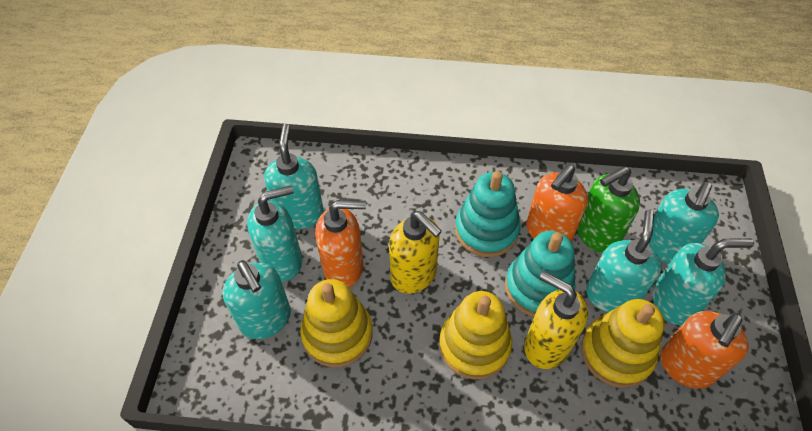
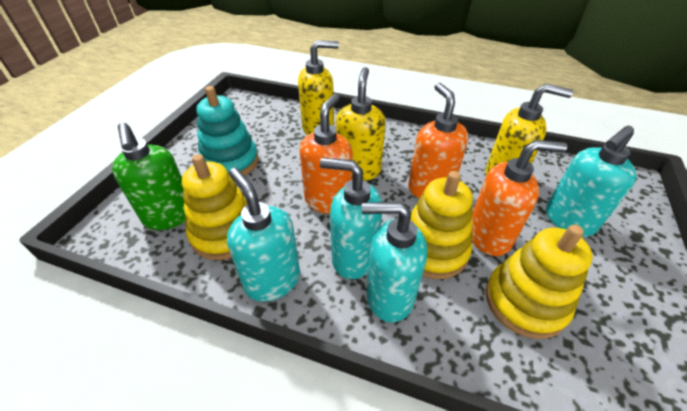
turquoise soap dispenser: 6 -> 4
turquoise stacking toy: 2 -> 1
yellow soap dispenser: 2 -> 3

